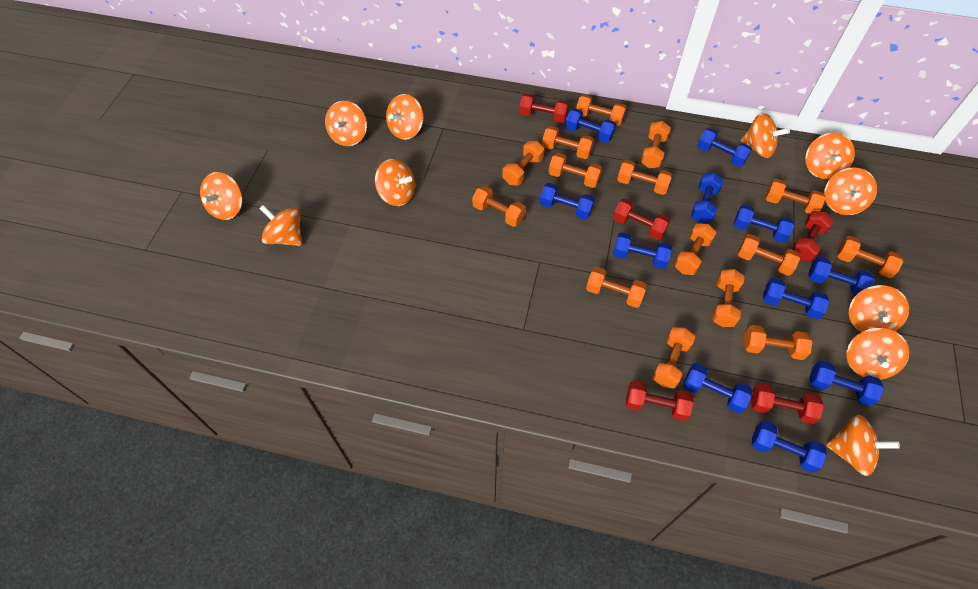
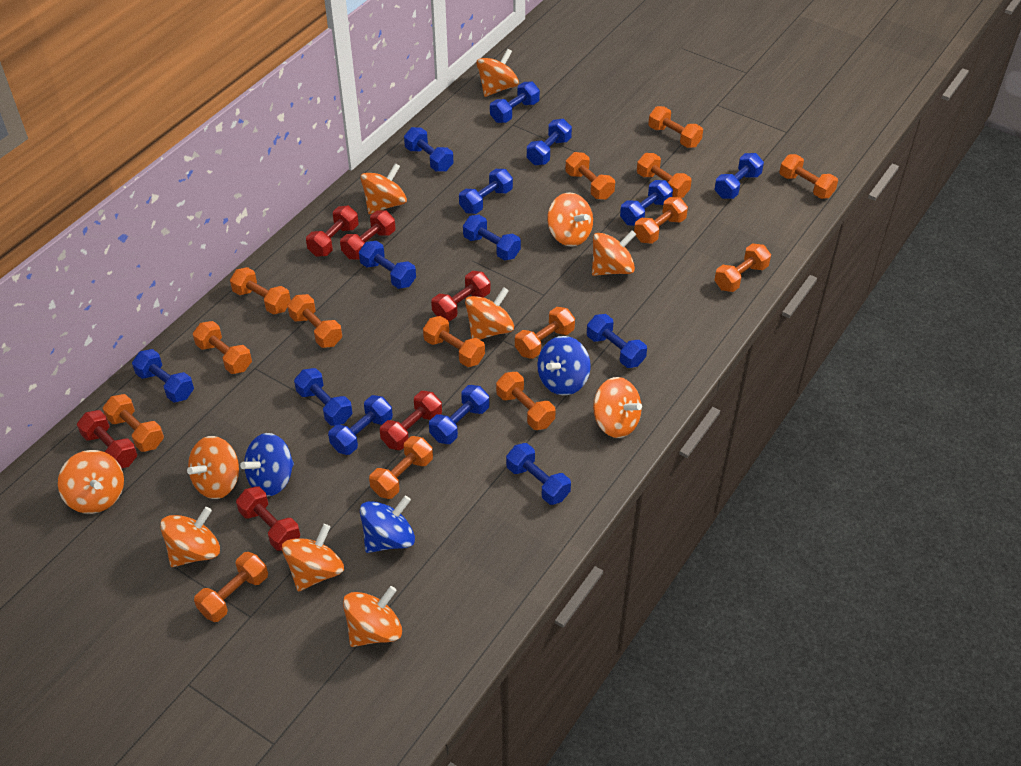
blue dumbbell: 11 -> 14
blue spinning top: 0 -> 3
red dumbbell: 5 -> 6

